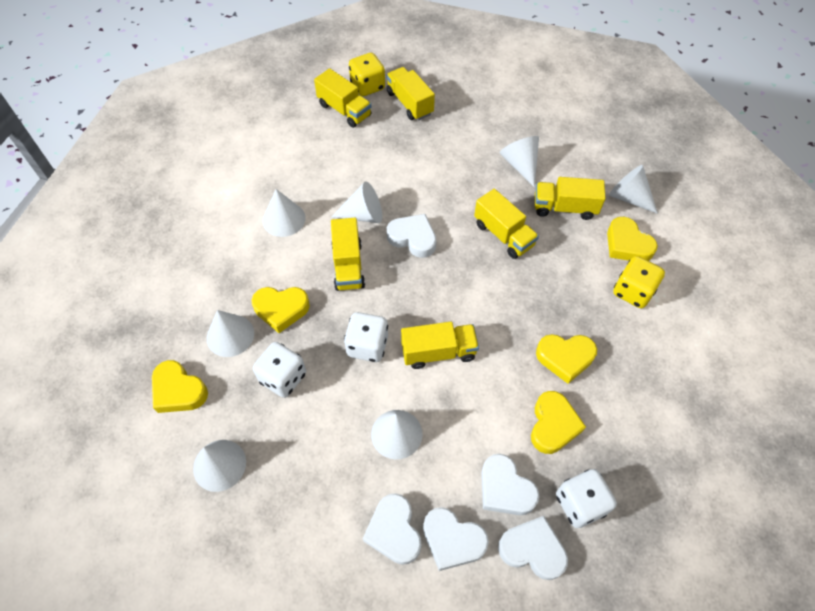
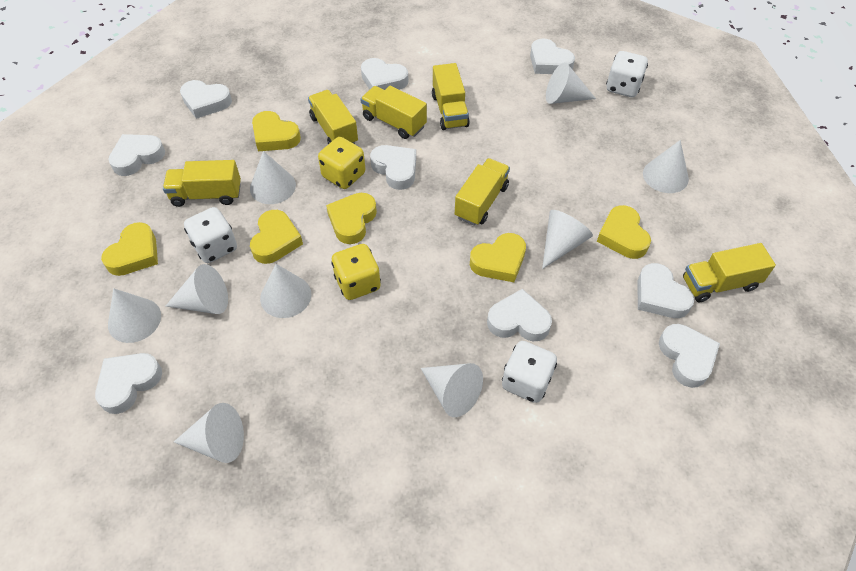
white cone: 7 -> 9
white heart: 5 -> 9
yellow heart: 5 -> 6

